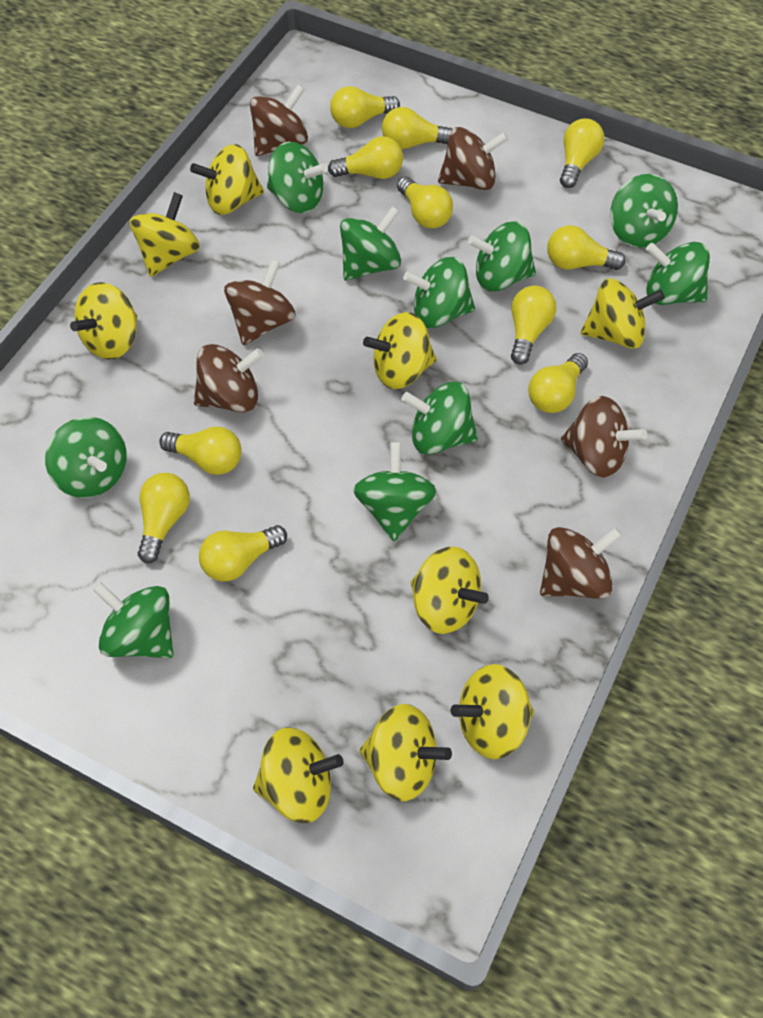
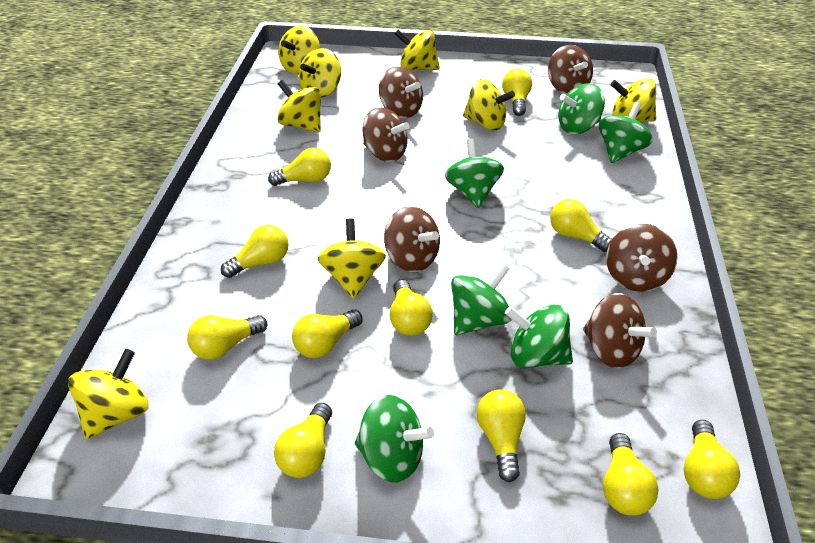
green spinning top: 10 -> 6
yellow spinning top: 9 -> 8

